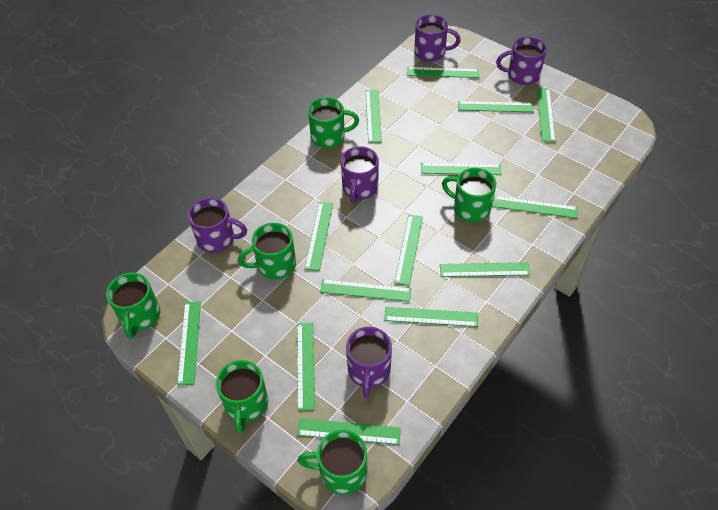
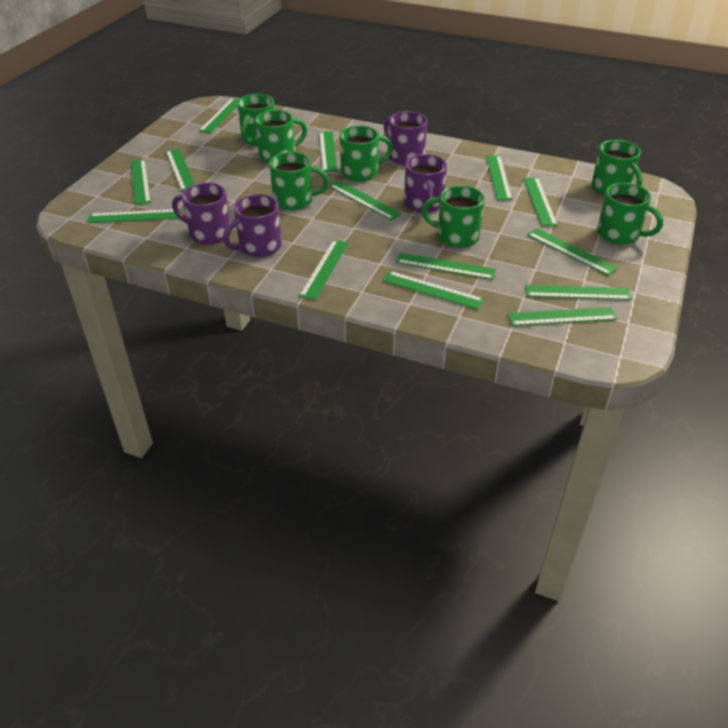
green mug: 6 -> 7
purple mug: 5 -> 4

